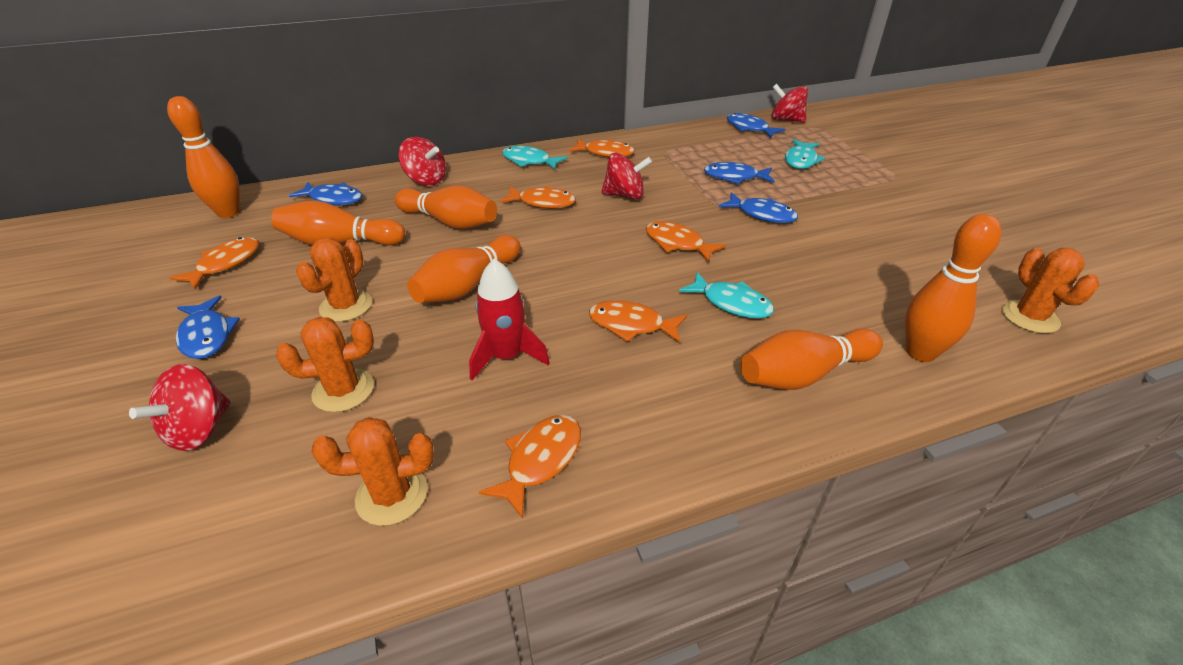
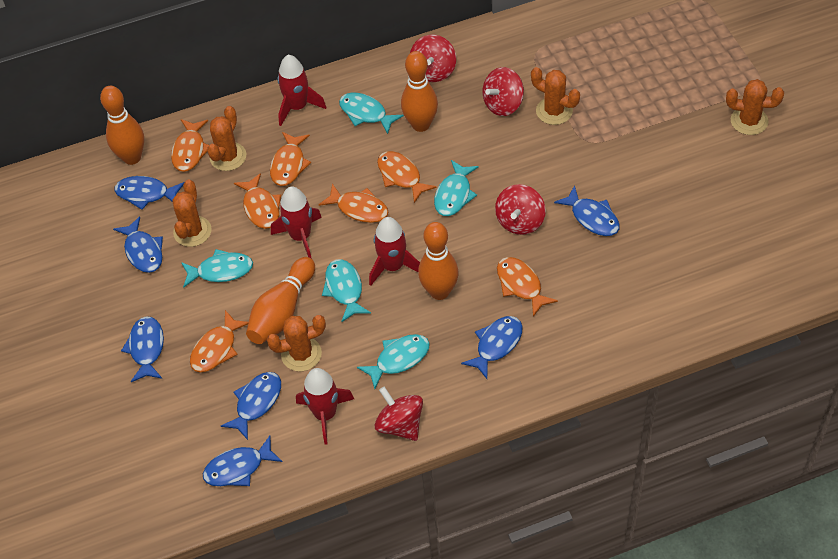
blue fish: 5 -> 7
orange bowling pin: 6 -> 4
orange cactus: 4 -> 5
orange fish: 6 -> 7
red rocket: 1 -> 4
turquoise fish: 3 -> 5

